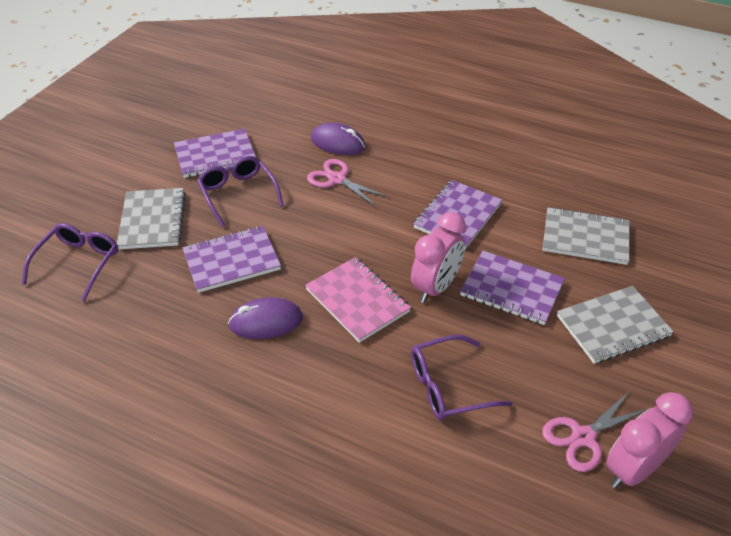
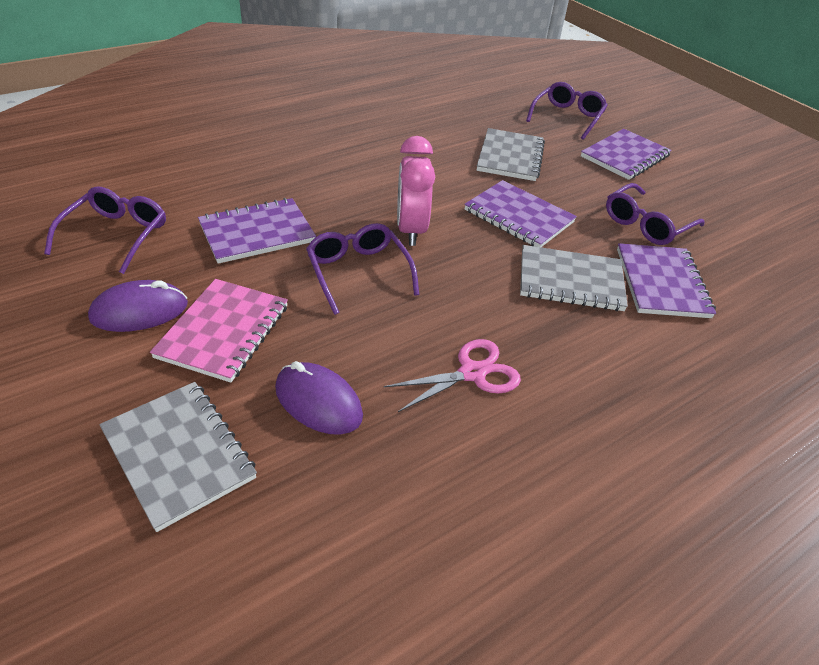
pink clock: 2 -> 1
pink scissors: 2 -> 1
purple glasses: 3 -> 4

